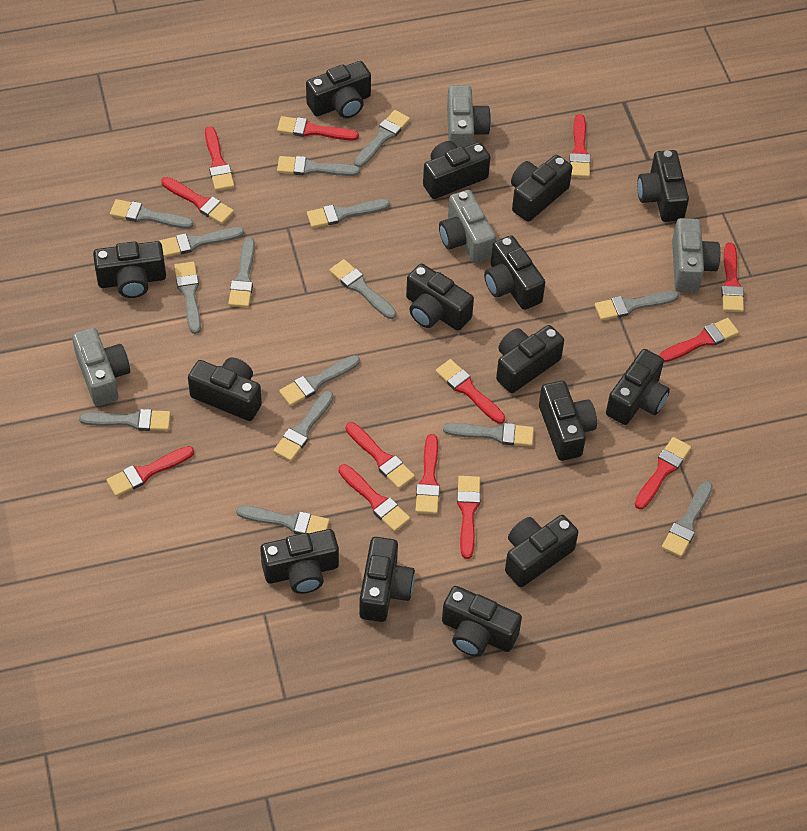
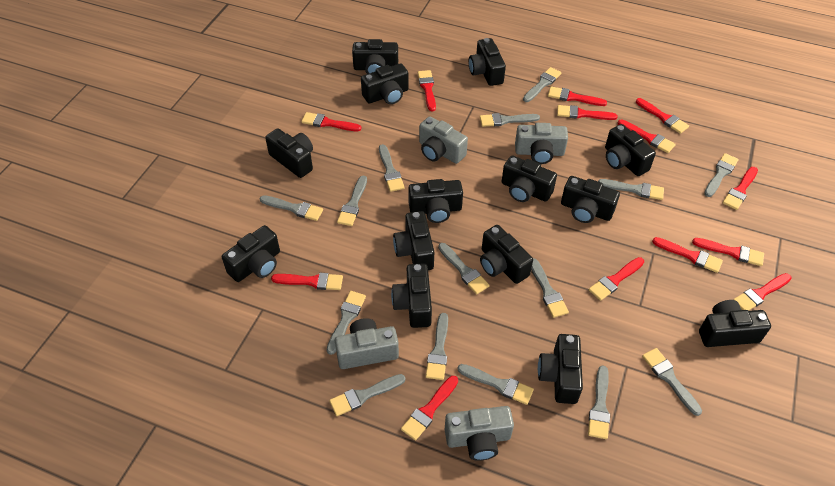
black camera: 15 -> 14

